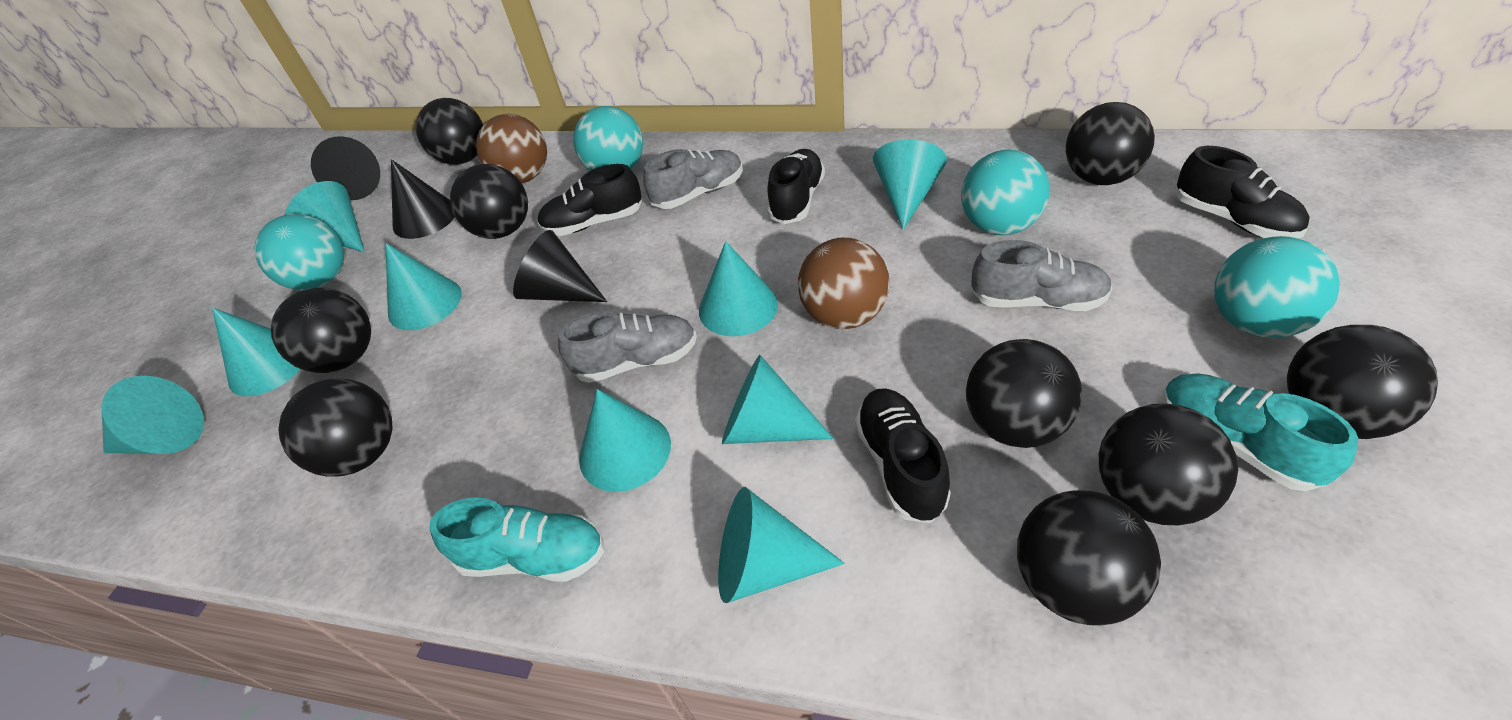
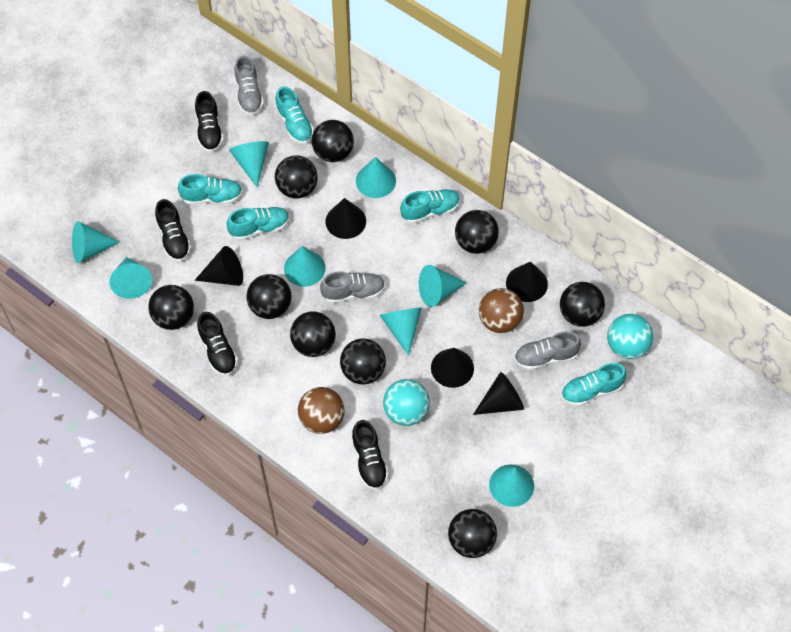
black cone: 3 -> 5
turquoise ball: 4 -> 2
turquoise cone: 9 -> 8
turquoise shoe: 2 -> 5

